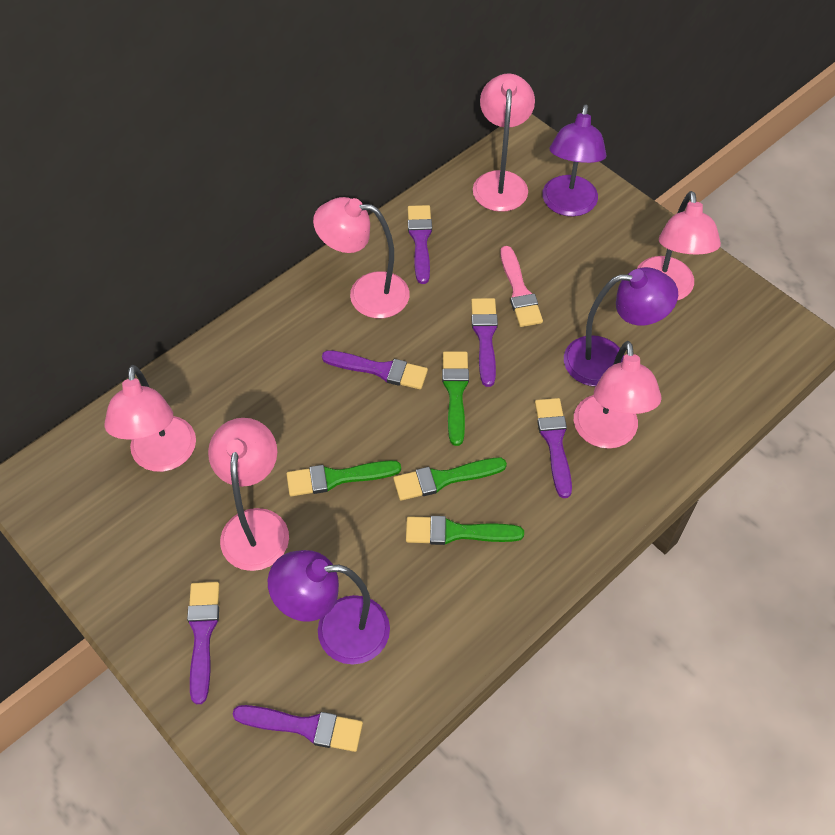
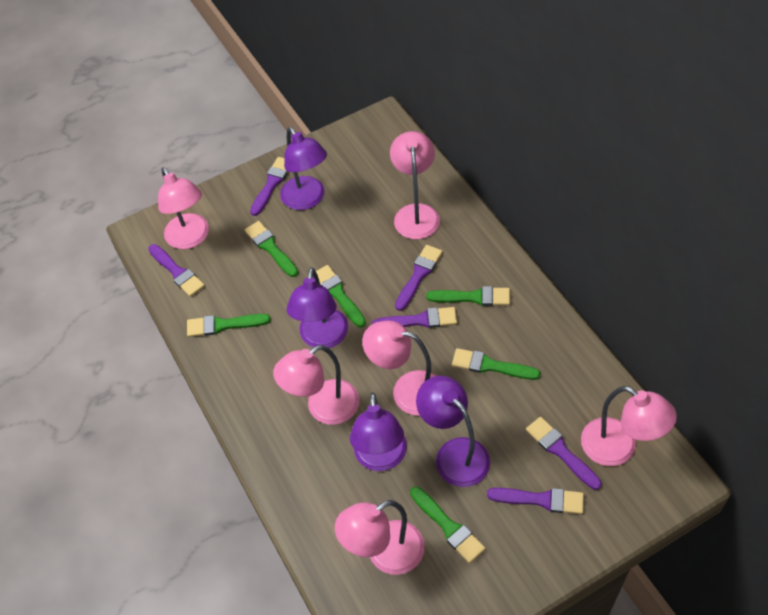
green brush: 4 -> 6
pink brush: 1 -> 0
purple lamp: 3 -> 4

